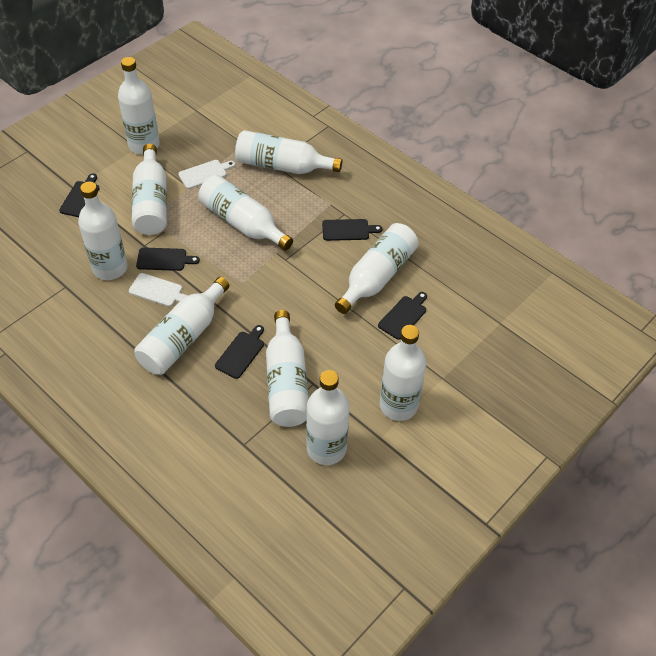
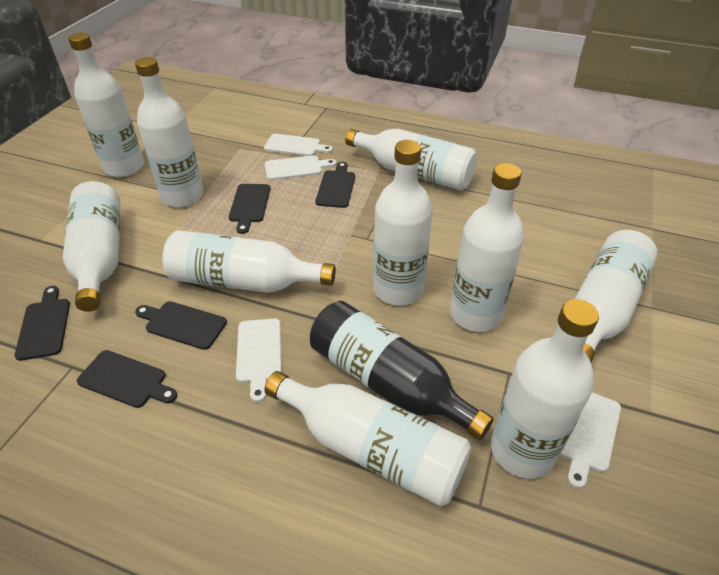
black bottle: 0 -> 1
white cutting board: 2 -> 4

